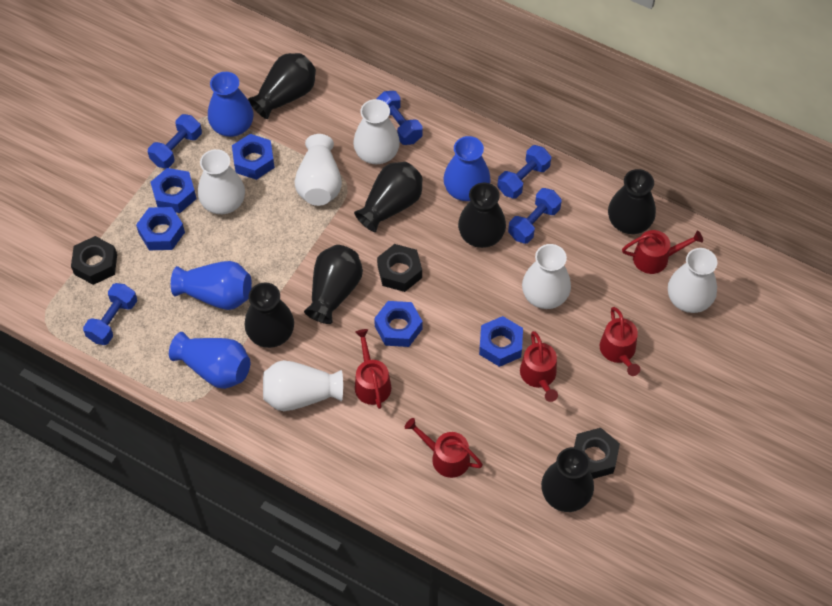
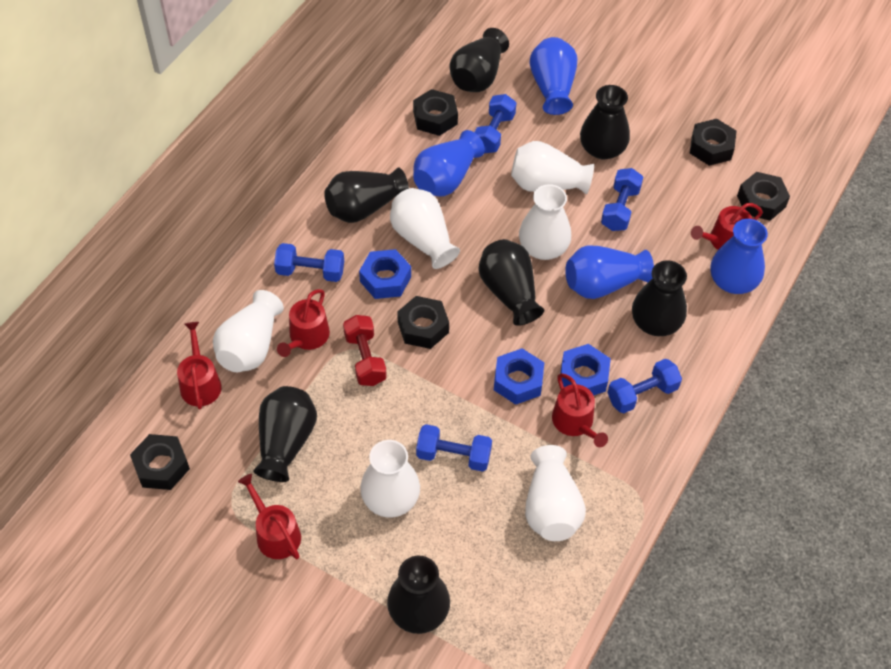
black nut: 3 -> 5
blue nut: 5 -> 3
red dumbbell: 0 -> 1

